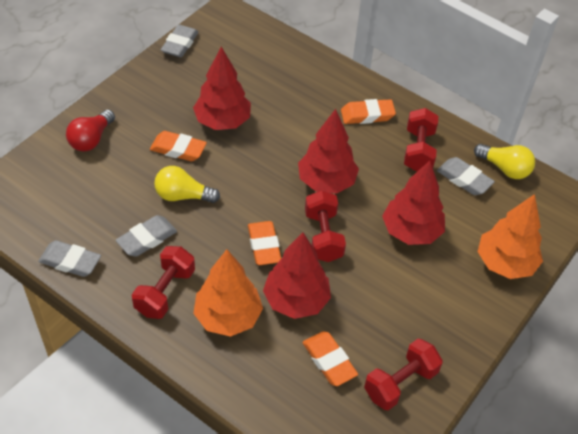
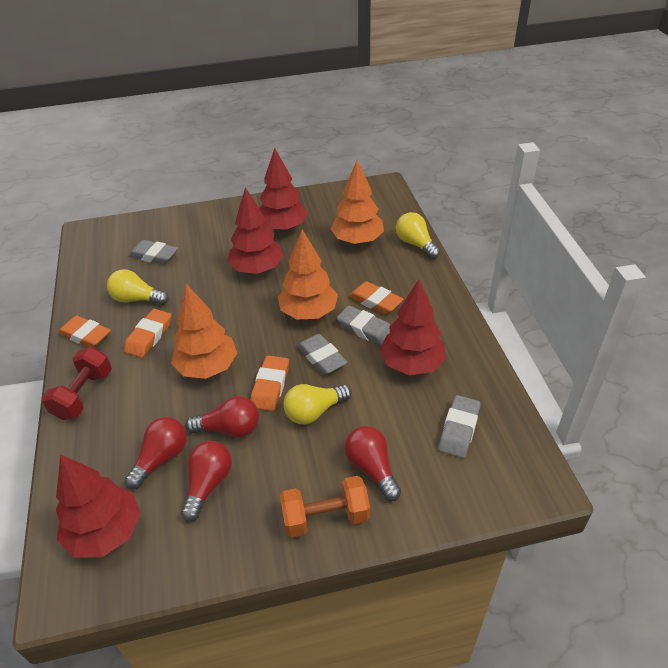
orange dumbbell: 0 -> 1
orange tree: 2 -> 3
red dumbbell: 4 -> 1
red light bulb: 1 -> 4
yellow light bulb: 2 -> 3

